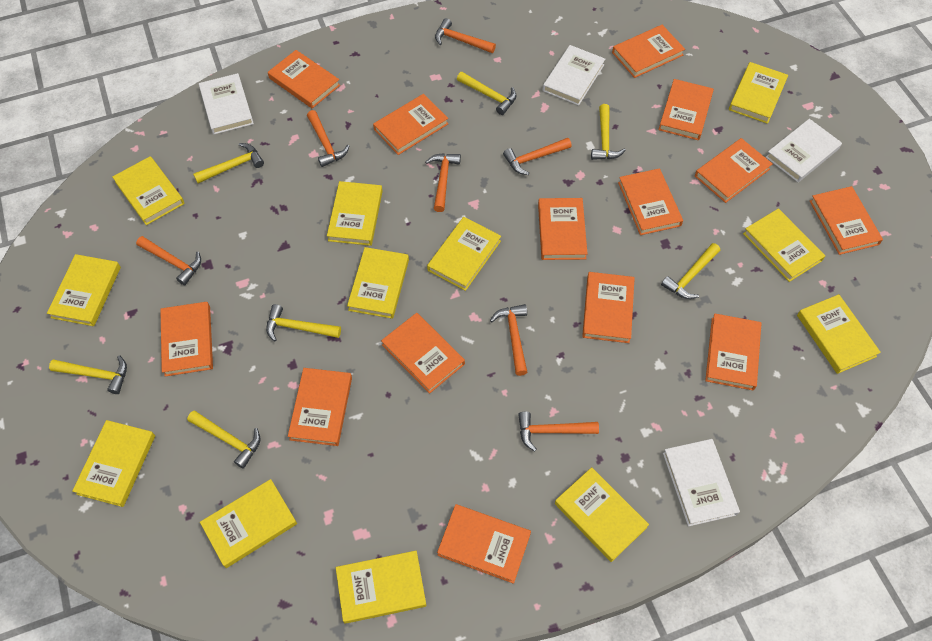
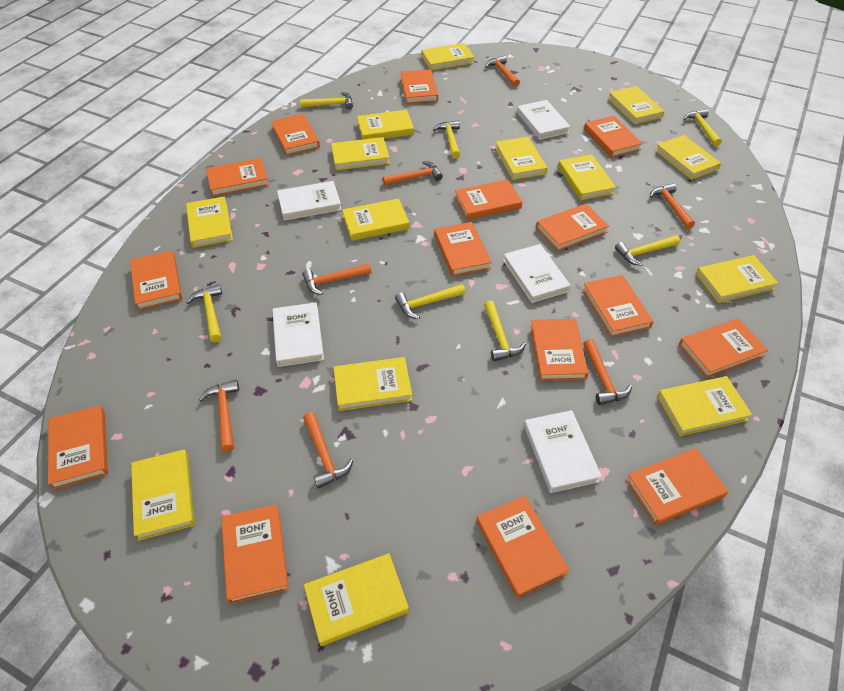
orange book: 14 -> 15
white book: 4 -> 5
yellow book: 12 -> 14

